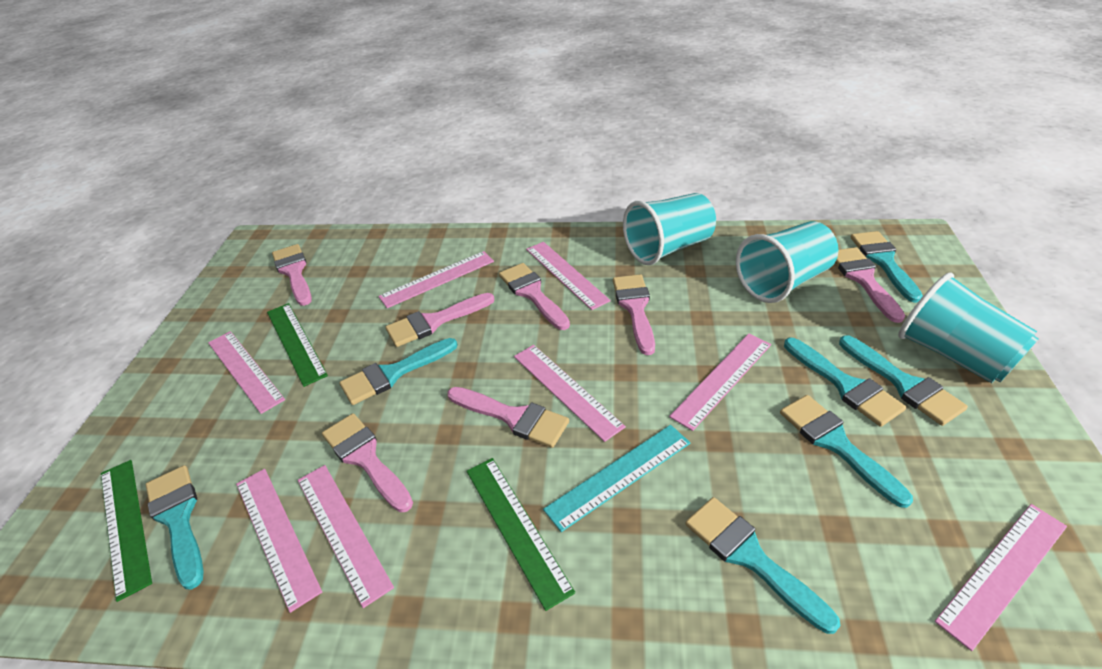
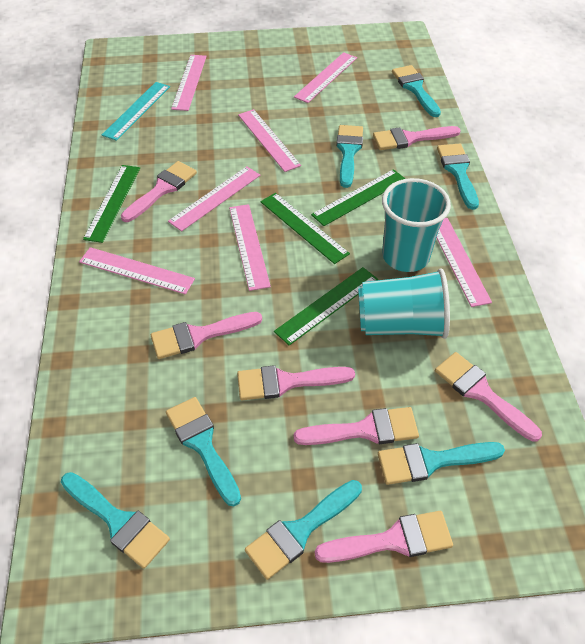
green ruler: 3 -> 4
pink ruler: 8 -> 7
turquoise cup: 3 -> 2

